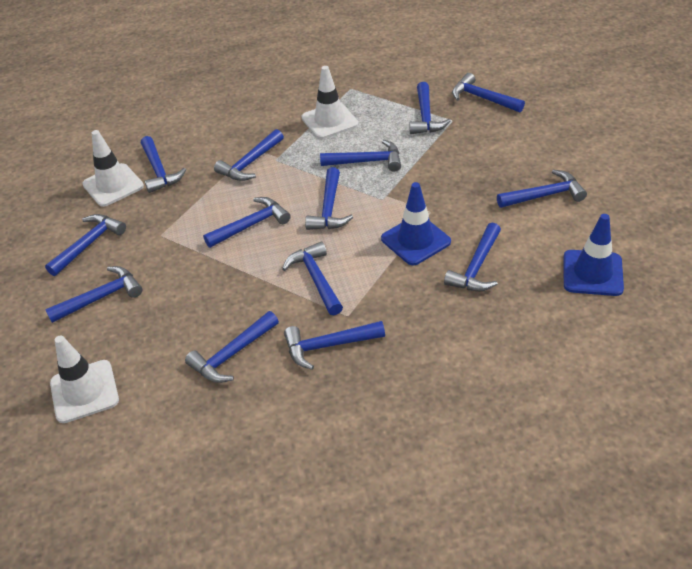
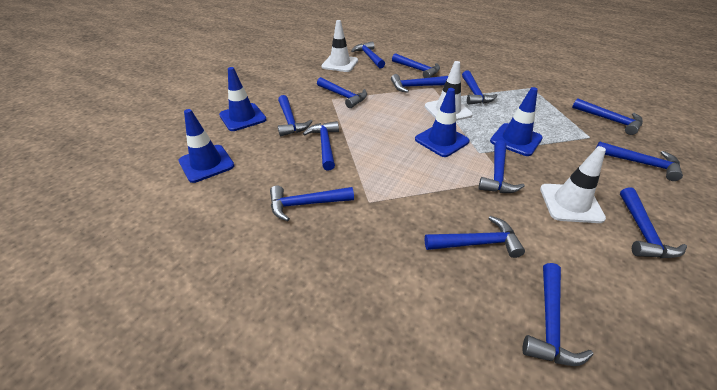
blue traffic cone: 2 -> 4

